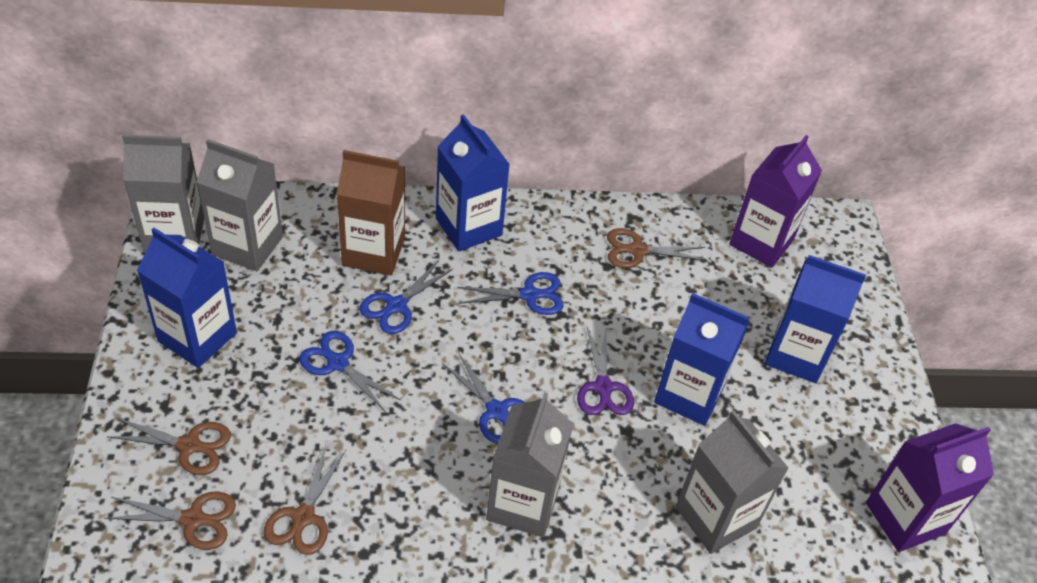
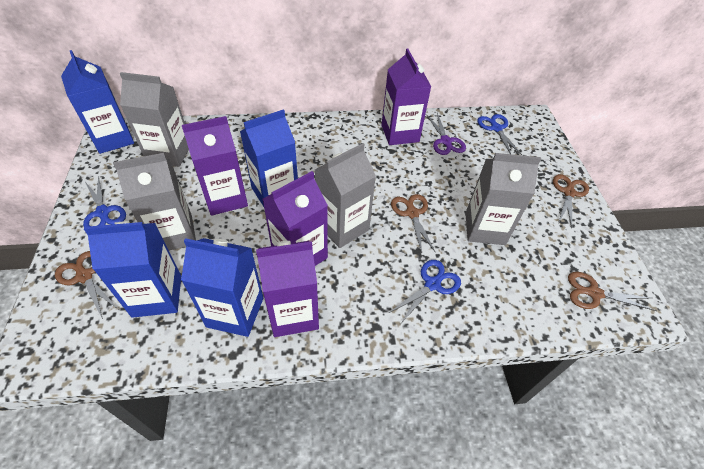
blue scissors: 4 -> 3
brown carton: 1 -> 0
purple carton: 2 -> 4

